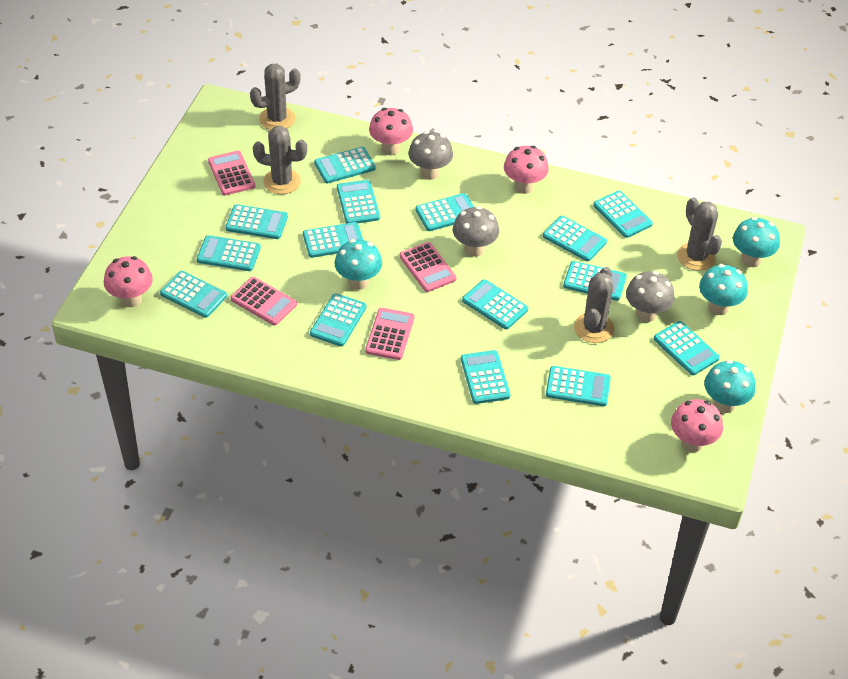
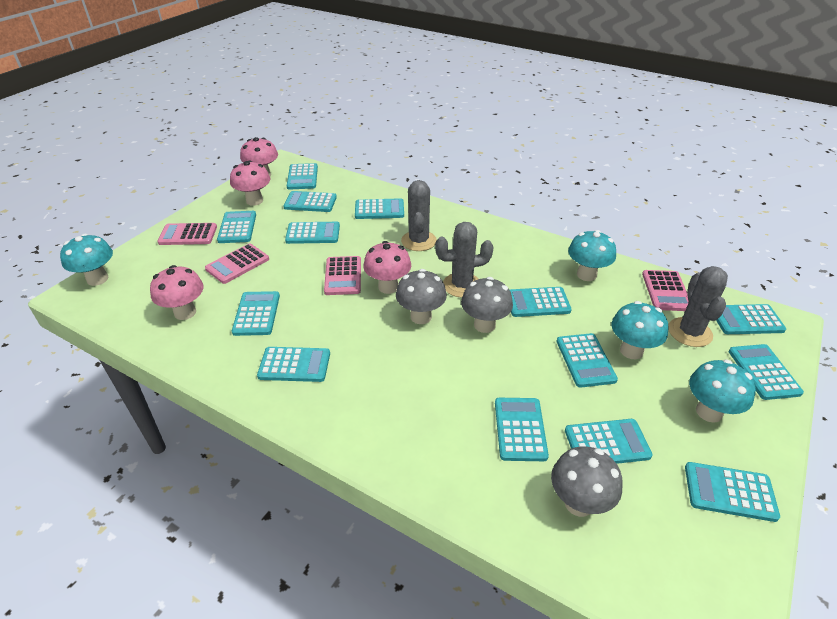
grey cactus: 4 -> 3
turquoise calculator: 15 -> 14

